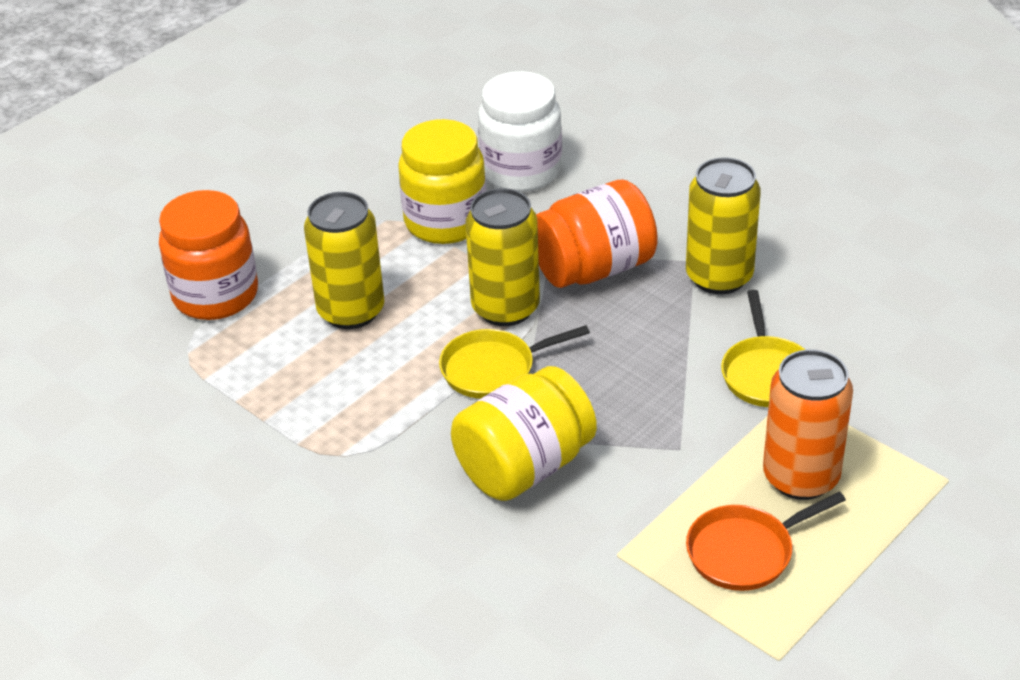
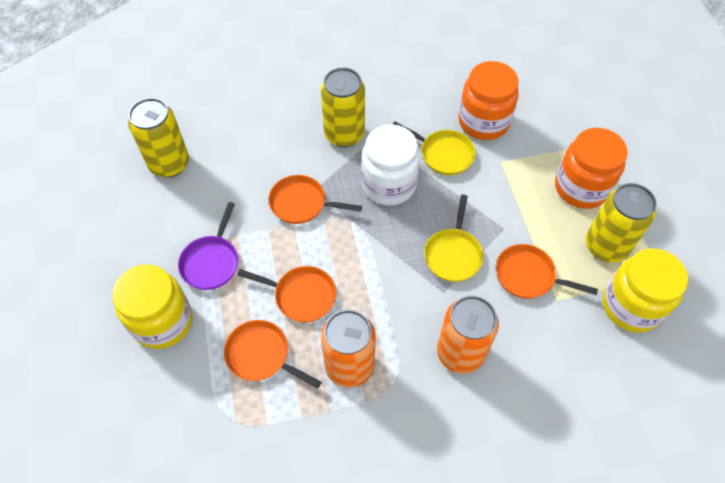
orange can: 1 -> 2
orange pan: 1 -> 4
purple pan: 0 -> 1

